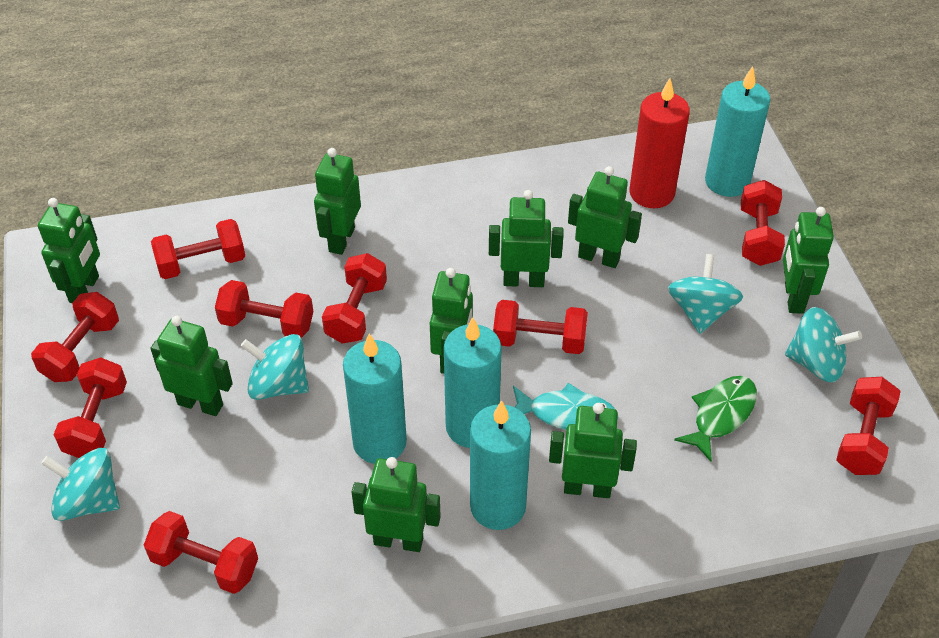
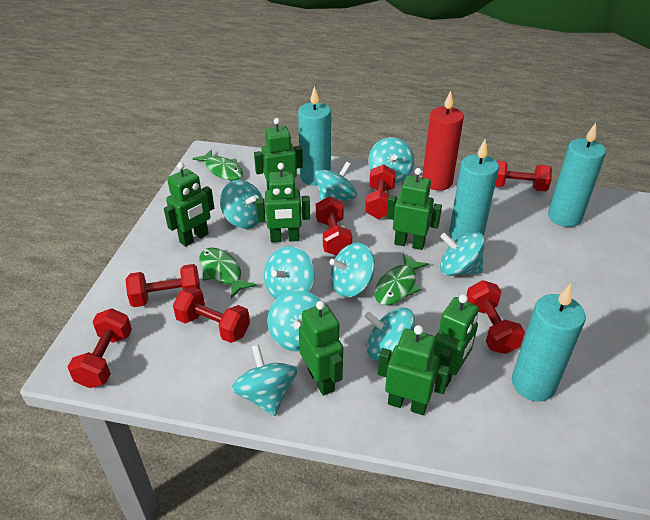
green fish: 1 -> 3
green robot: 9 -> 7
red dumbbell: 9 -> 7
turquoise fish: 1 -> 0
turquoise spinning top: 4 -> 9

